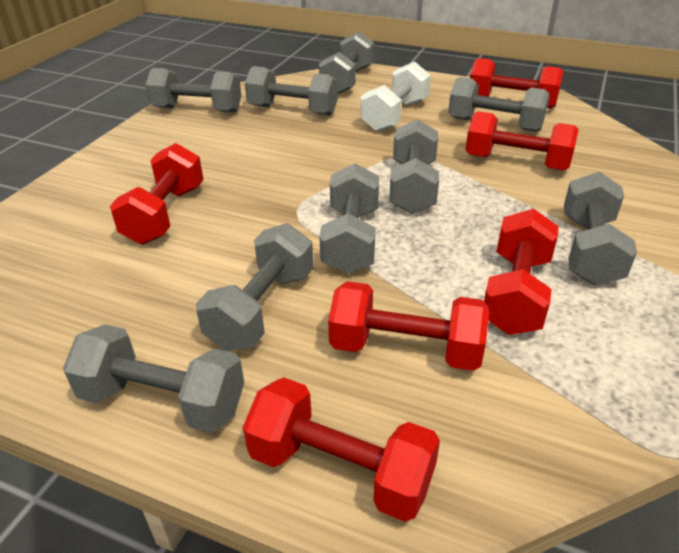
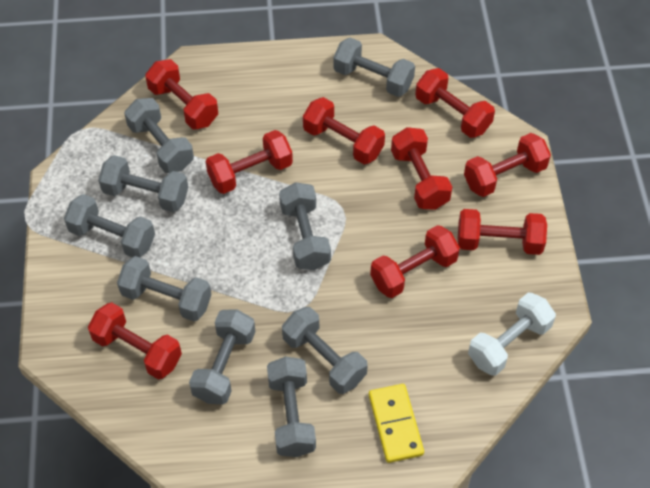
red dumbbell: 6 -> 9
yellow domino: 0 -> 1

